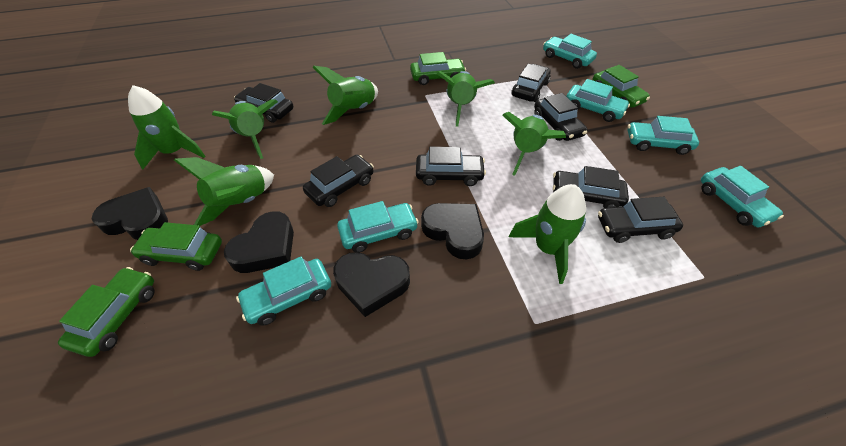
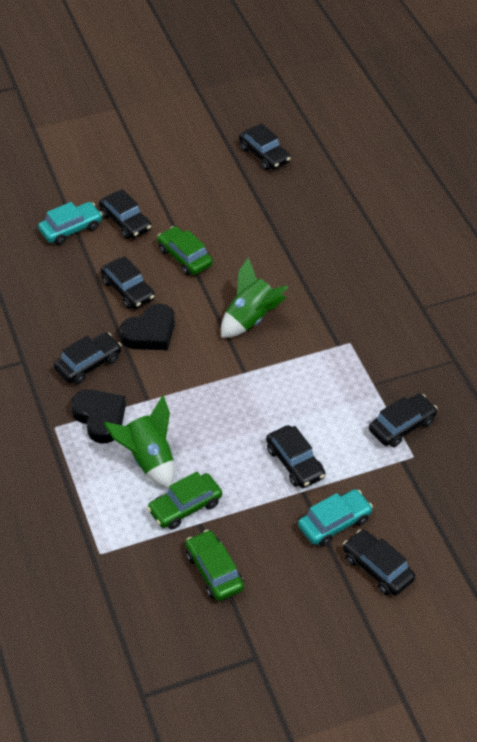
black heart: 4 -> 2
green car: 4 -> 3
green rocket: 7 -> 2
turquoise car: 6 -> 2

